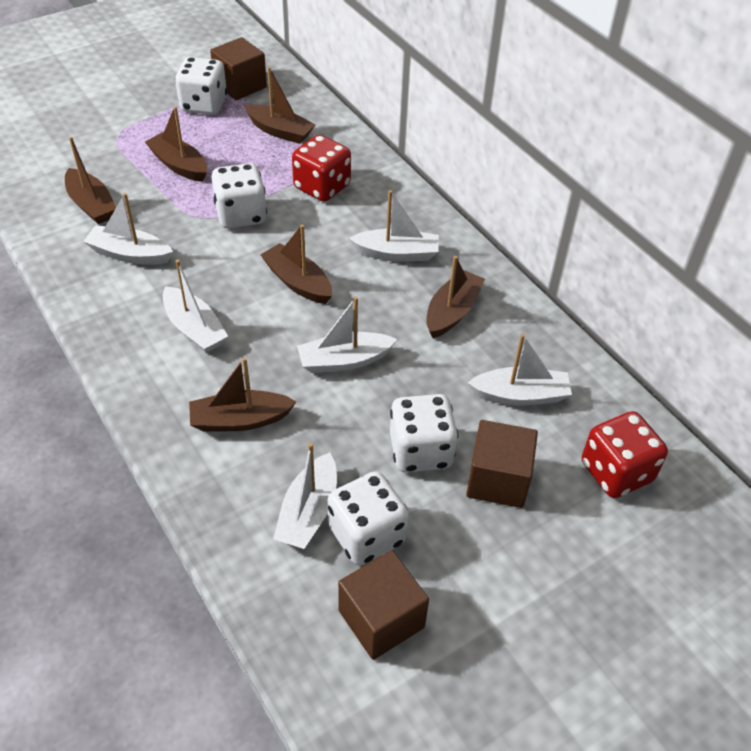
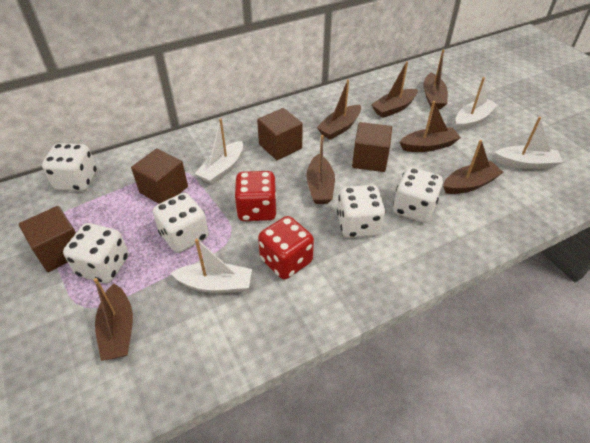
brown boat: 6 -> 7
brown cube: 3 -> 4
white boat: 6 -> 4
white dice: 4 -> 5

